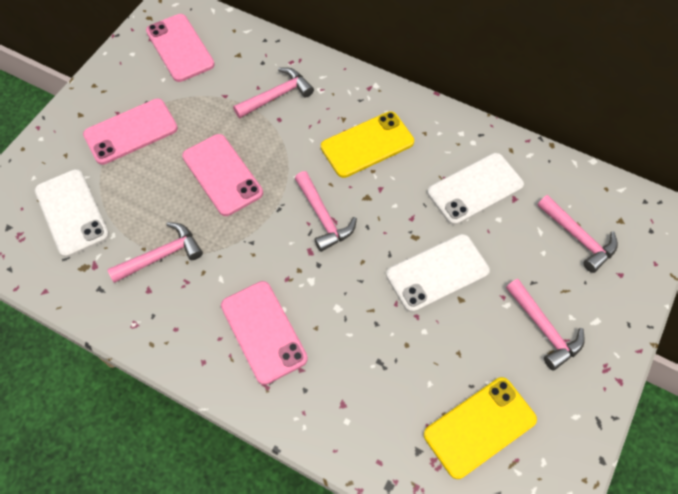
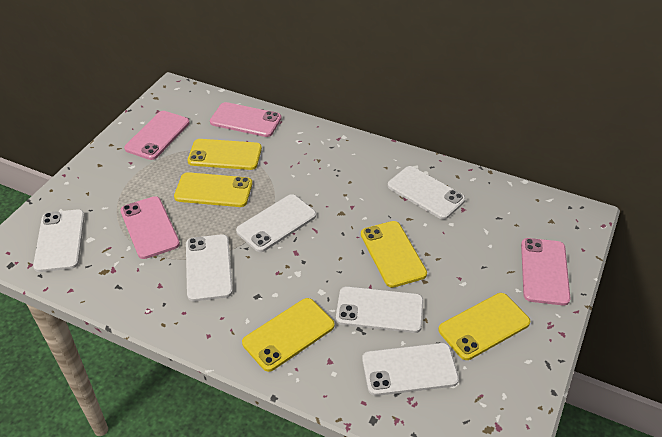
pink hammer: 5 -> 0
white phone: 3 -> 6
yellow phone: 2 -> 5

